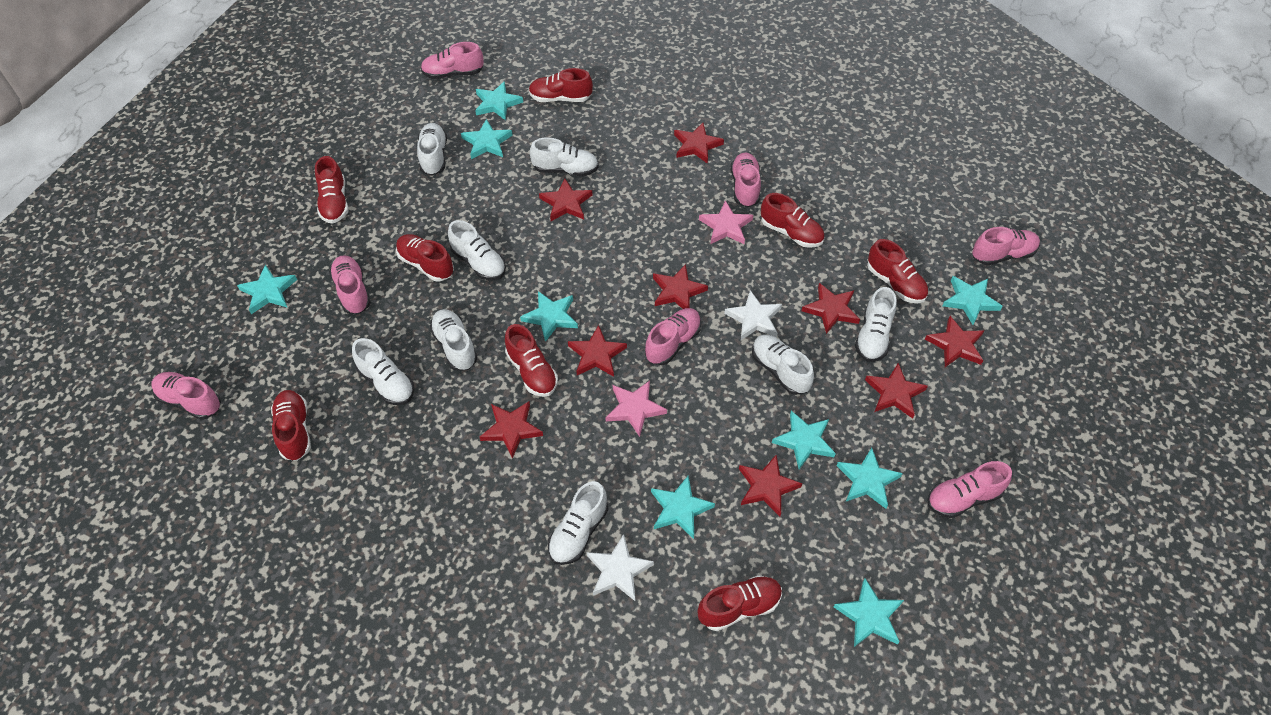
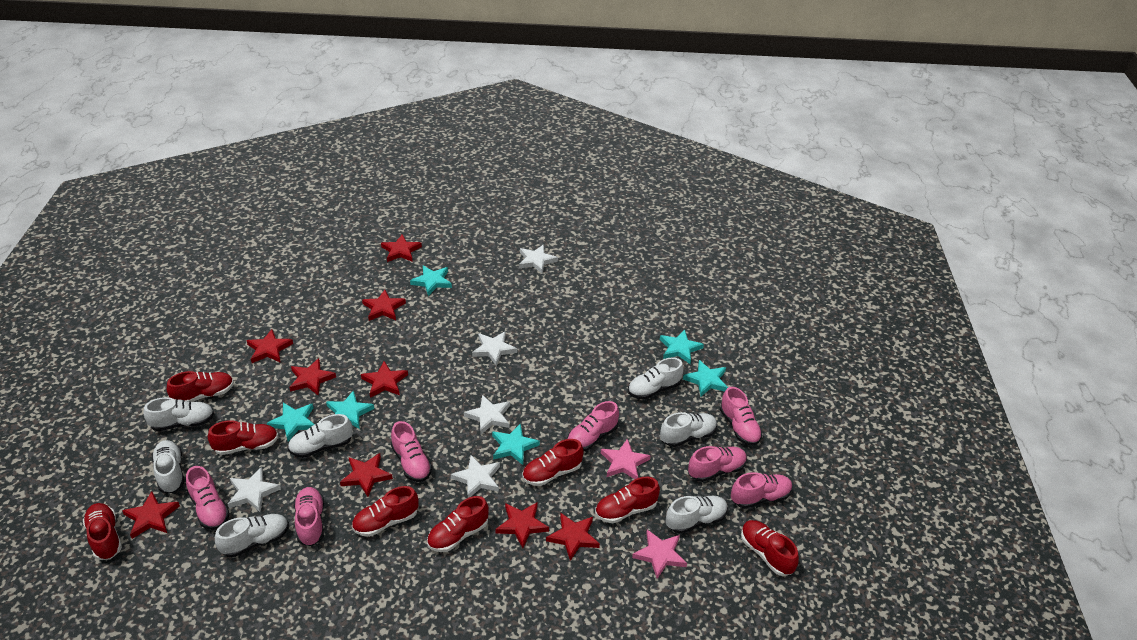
turquoise star: 9 -> 6
white shoe: 8 -> 7
white star: 2 -> 5

